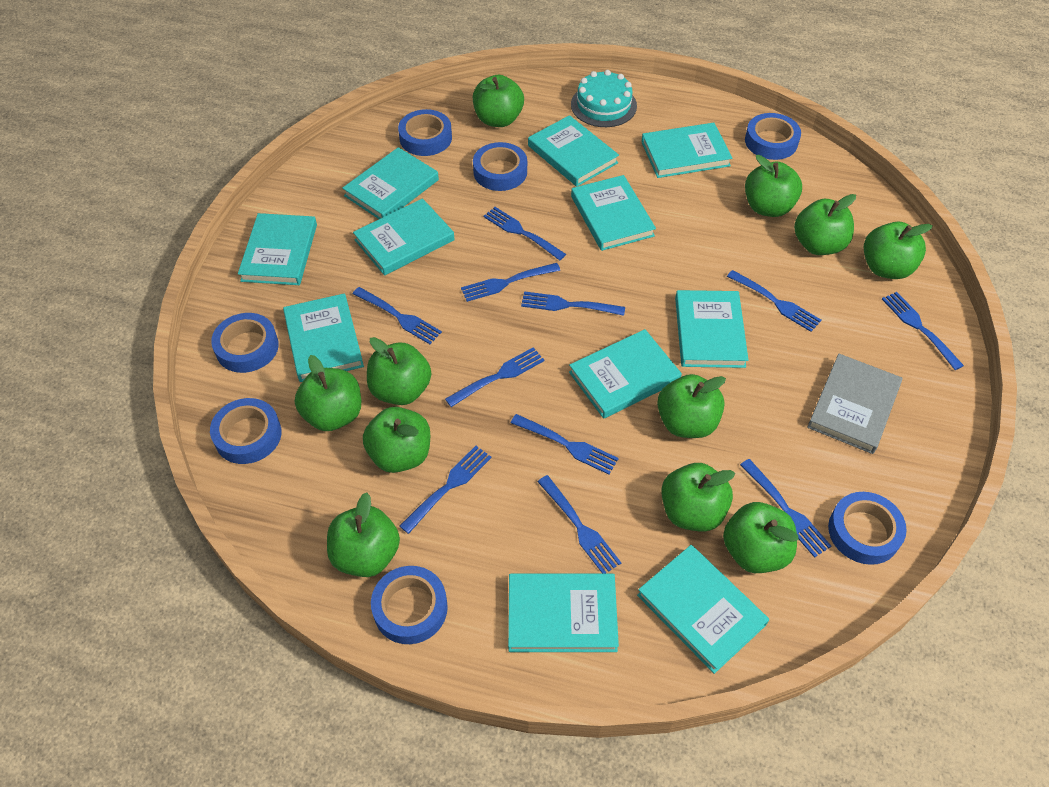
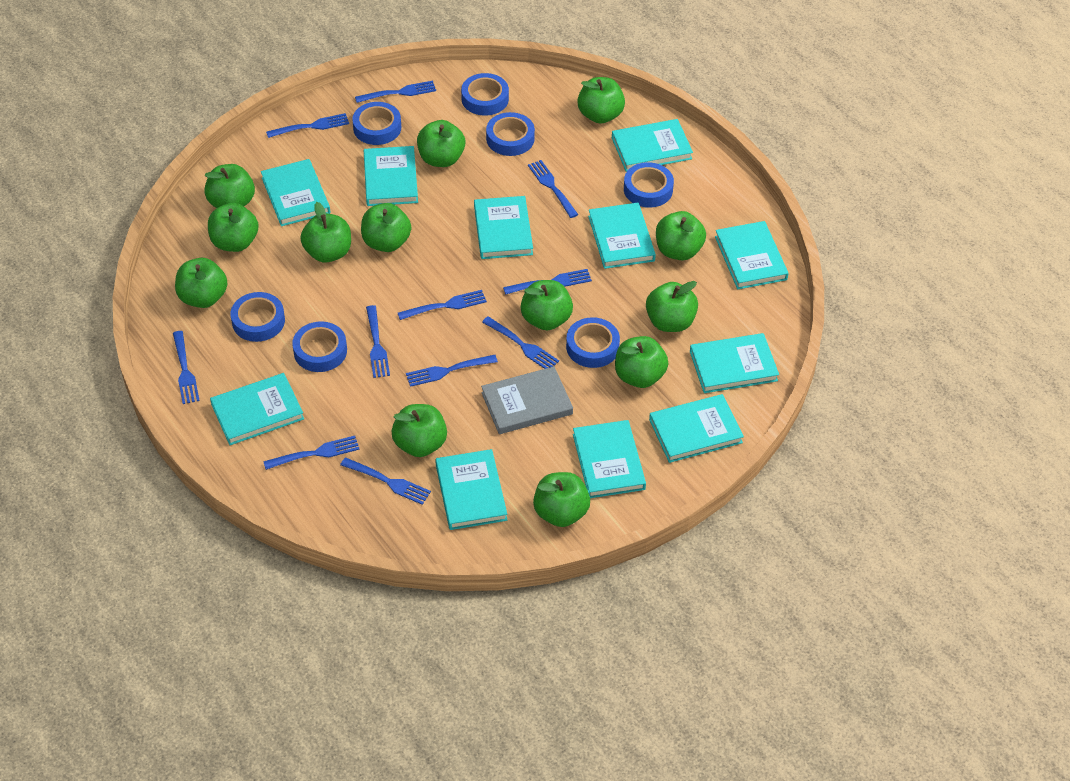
green apple: 11 -> 13
turquoise cake: 1 -> 0

